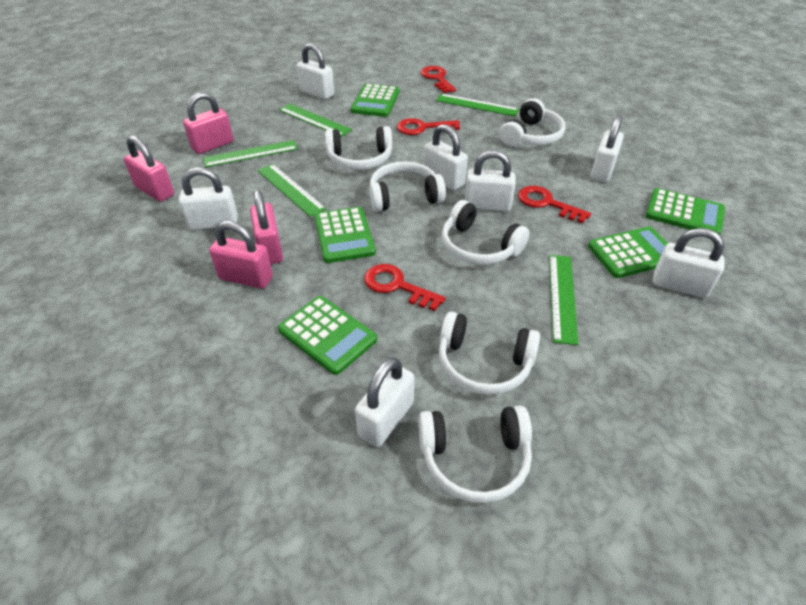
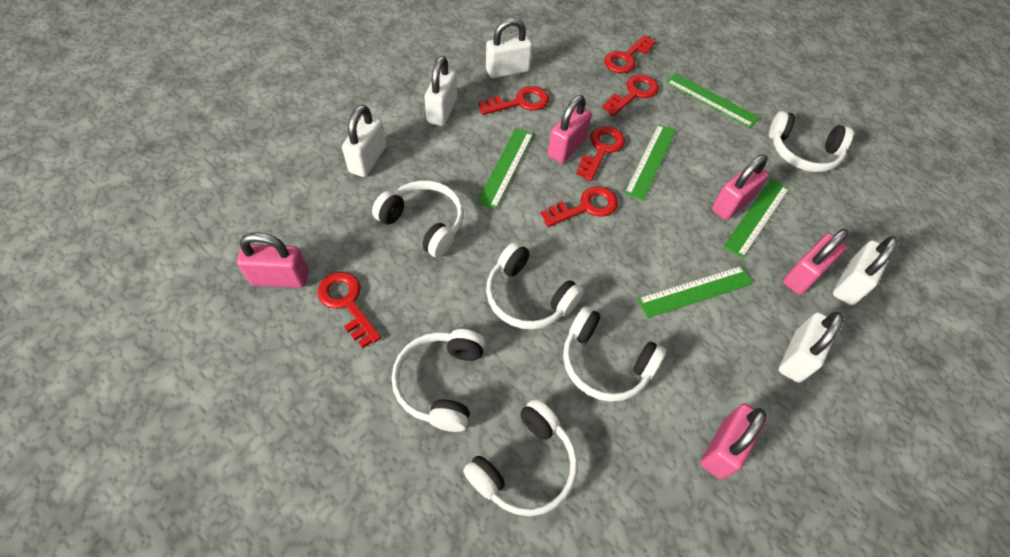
green calculator: 5 -> 0
pink padlock: 4 -> 5
red key: 4 -> 6
white padlock: 7 -> 5

